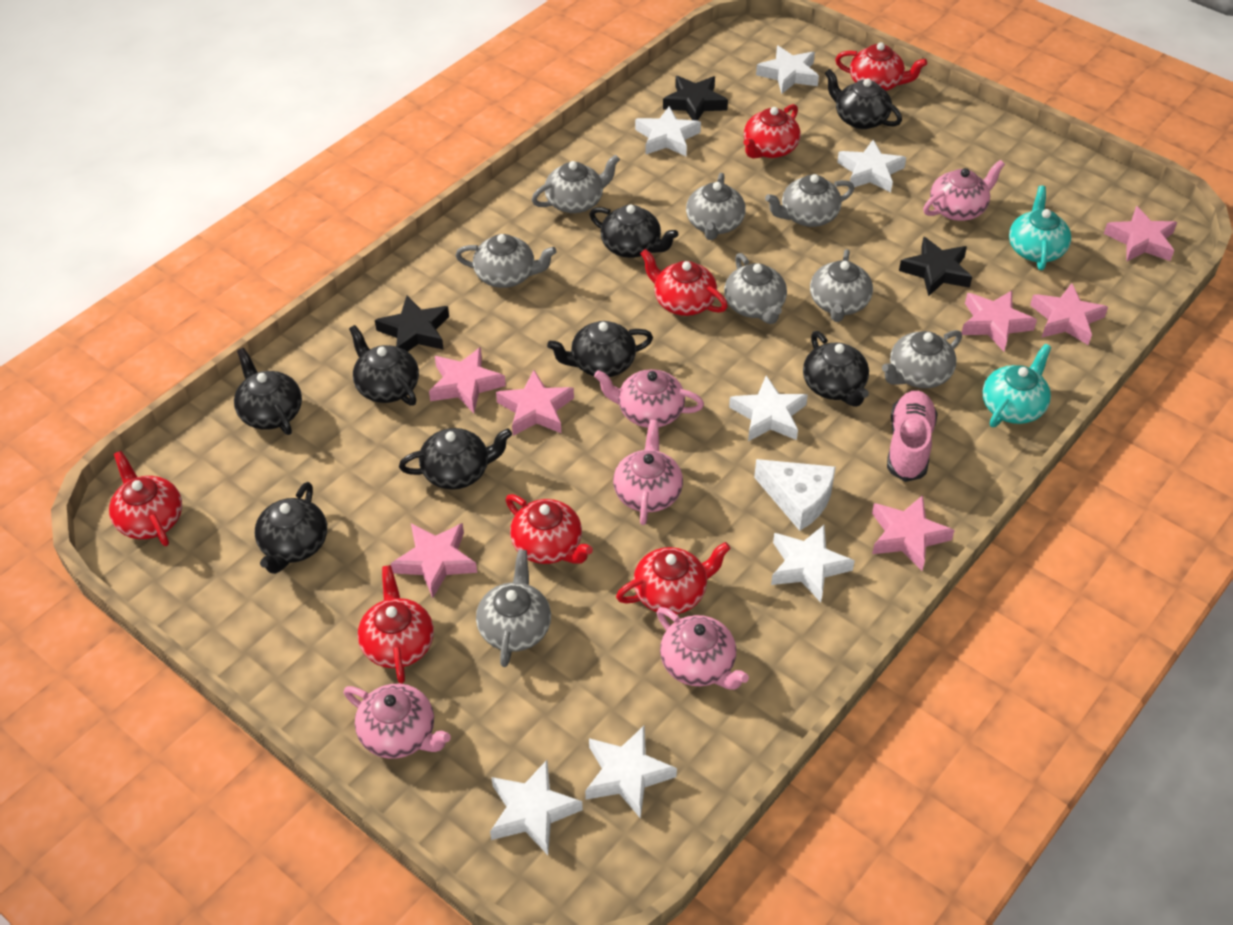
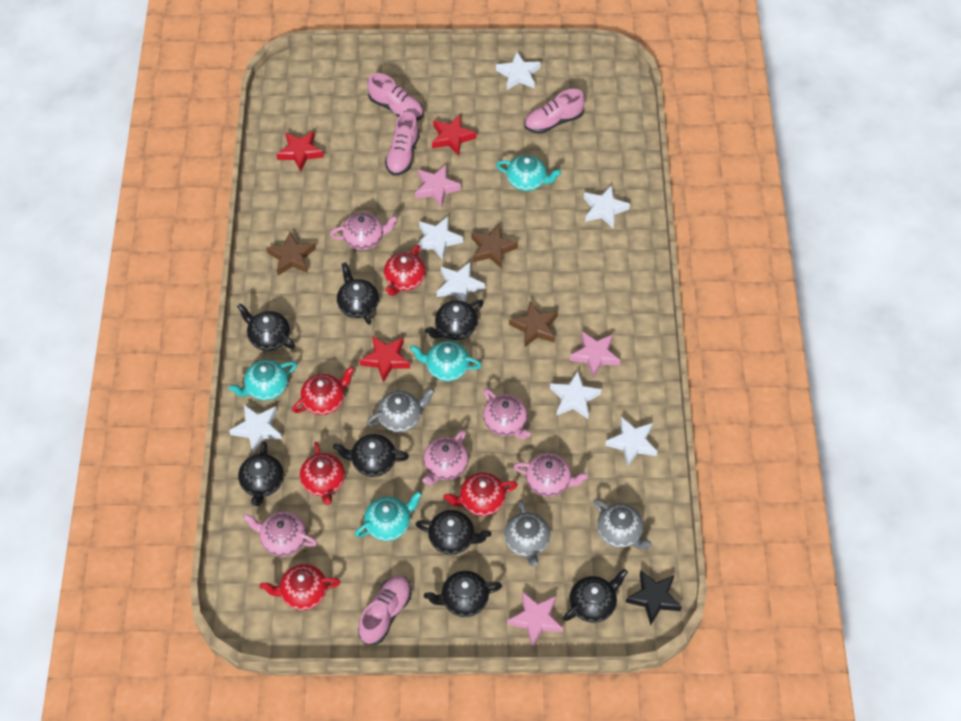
black star: 3 -> 1
brown star: 0 -> 3
grey teapot: 8 -> 3
pink shoe: 1 -> 4
pink star: 7 -> 3
red star: 0 -> 3
red teapot: 7 -> 5
turquoise teapot: 2 -> 4
white cheese: 1 -> 0

